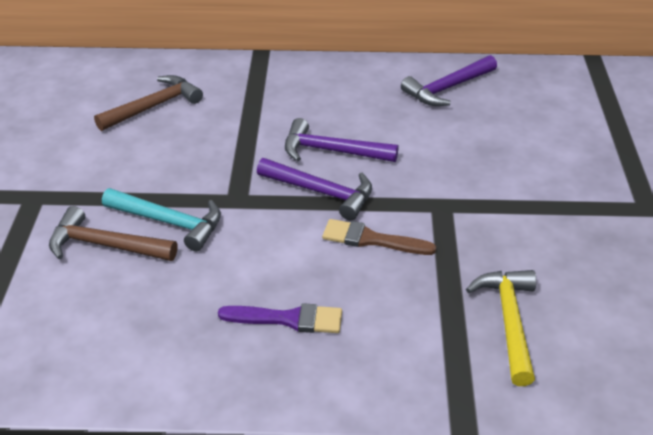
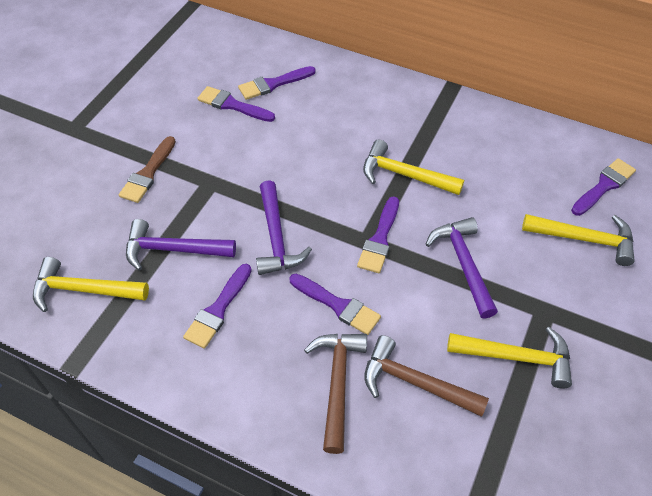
purple brush: 1 -> 6
turquoise hammer: 1 -> 0
yellow hammer: 1 -> 4

